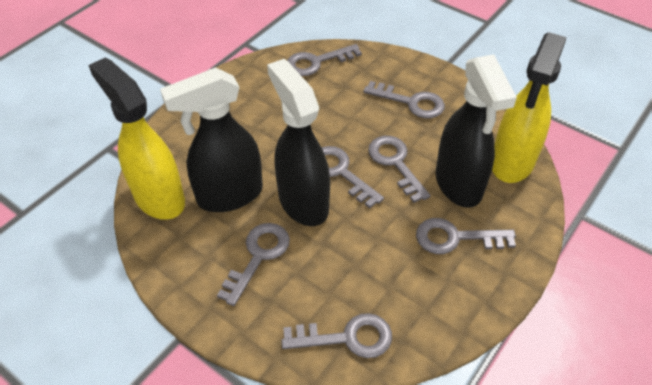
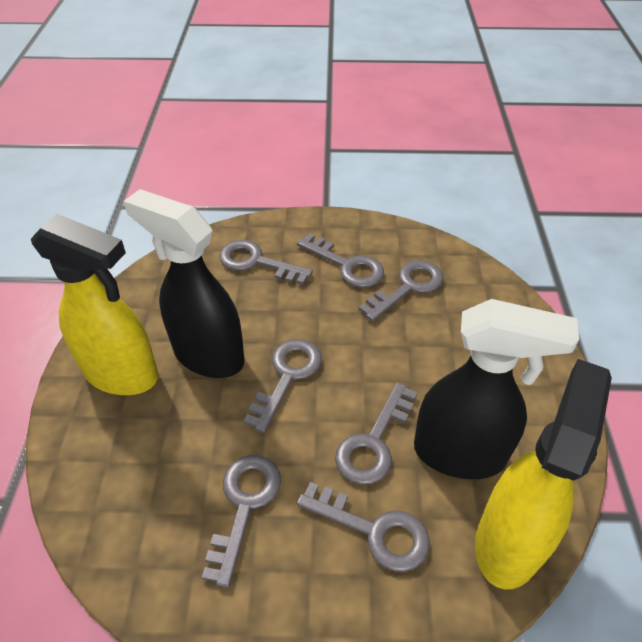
black spray bottle: 3 -> 2

